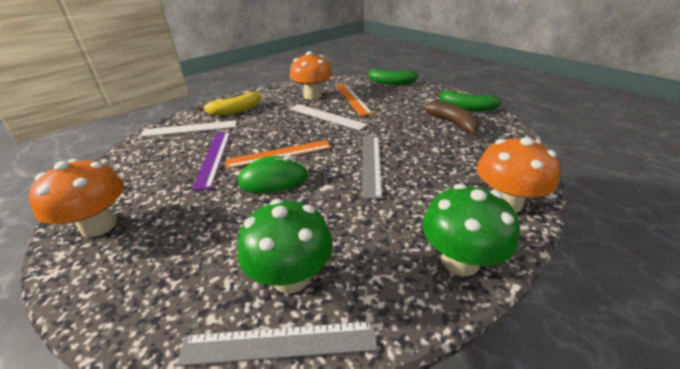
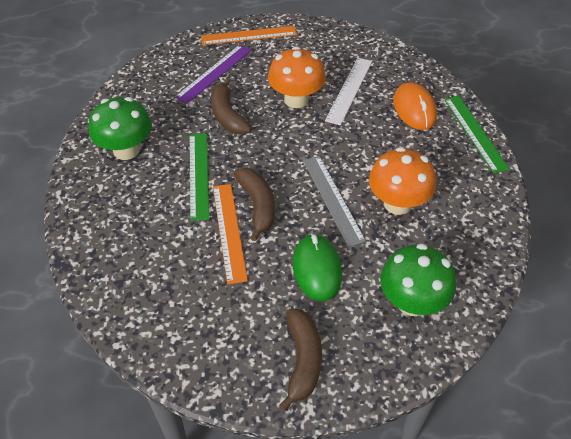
brown banana: 1 -> 3
green banana: 2 -> 0
green ruler: 0 -> 2
grey ruler: 2 -> 1
orange mouse: 0 -> 1
orange mushroom: 3 -> 2
white ruler: 2 -> 1
yellow banana: 1 -> 0

